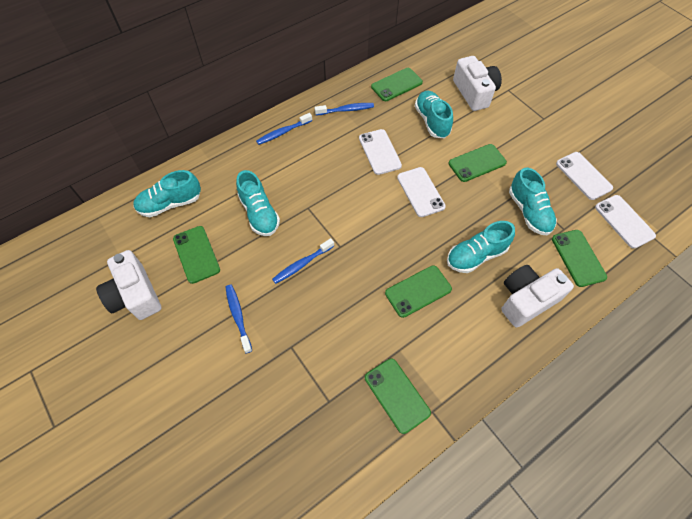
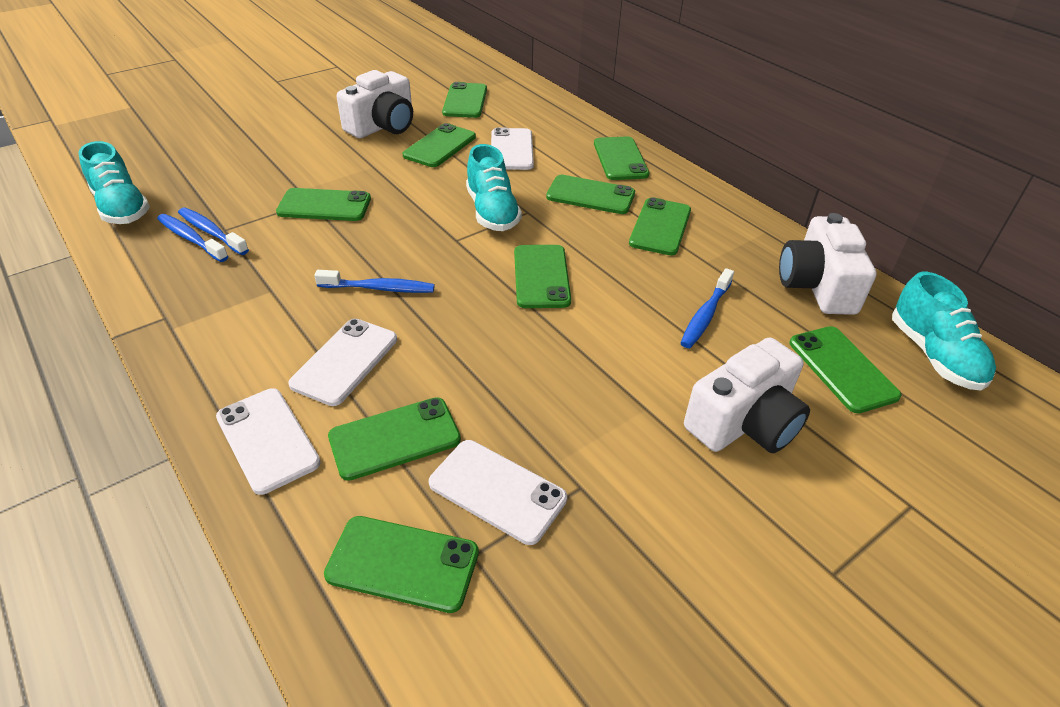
green phone: 6 -> 10
turquoise shoe: 5 -> 3

